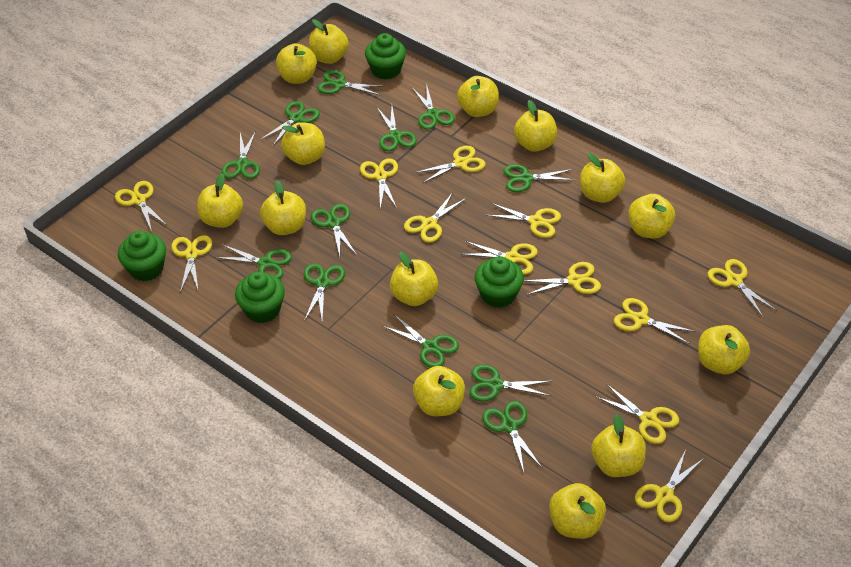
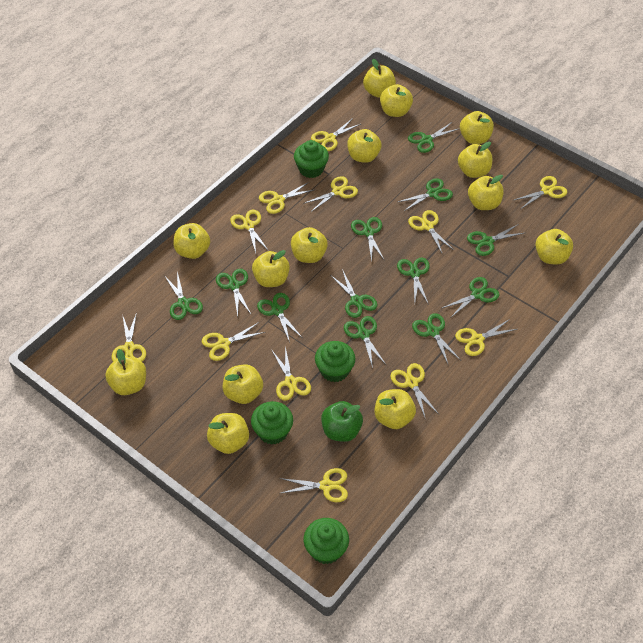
green apple: 0 -> 1

